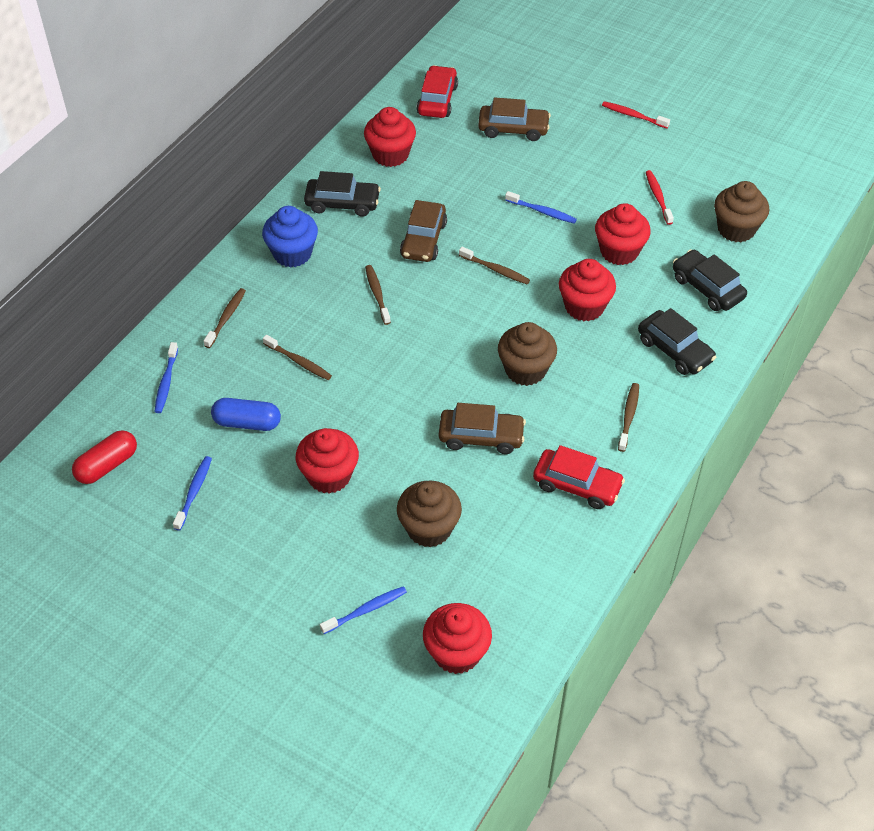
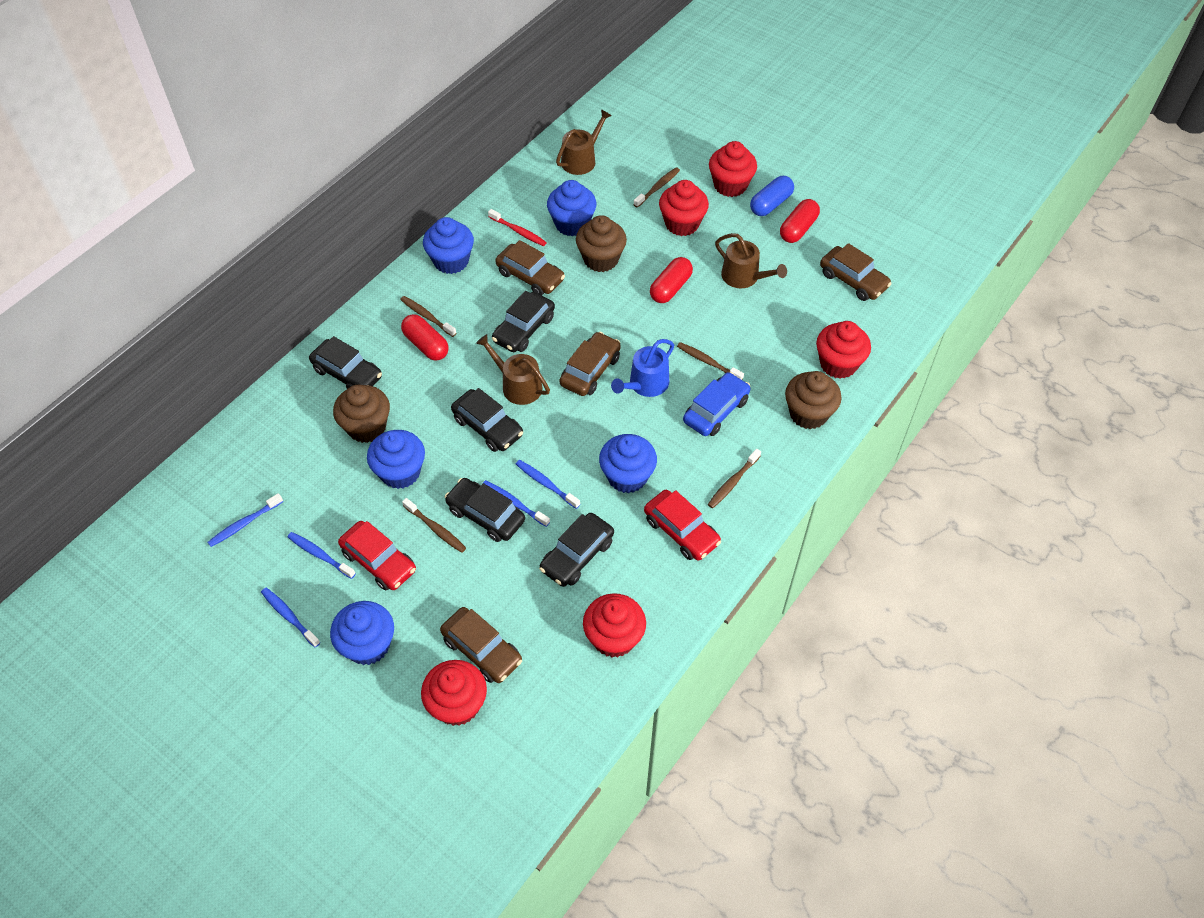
black car: 3 -> 5
blue car: 0 -> 1
blue cupcake: 1 -> 5
blue toothbrush: 4 -> 5
blue watering can: 0 -> 1
brown car: 3 -> 4
brown watering can: 0 -> 3
red capsule: 1 -> 3
red toothbrush: 2 -> 1

